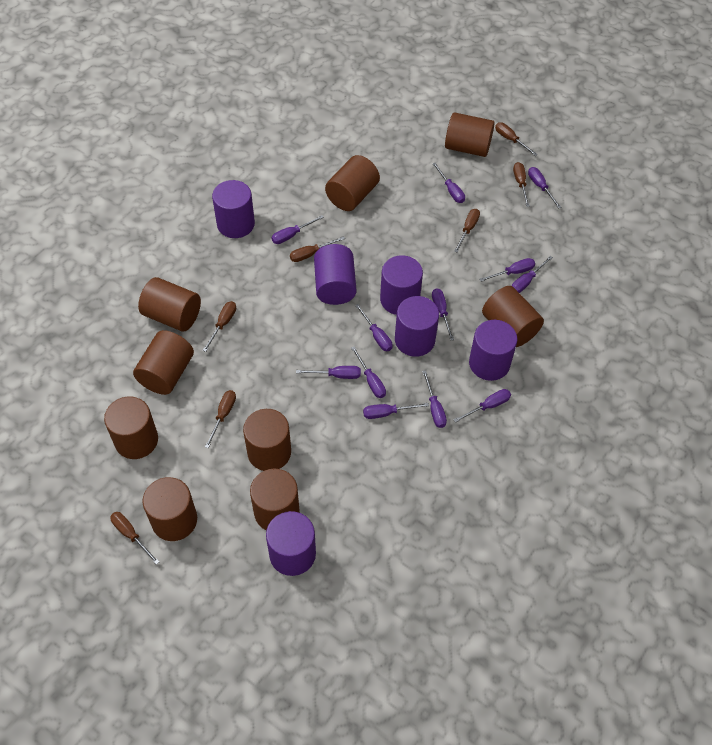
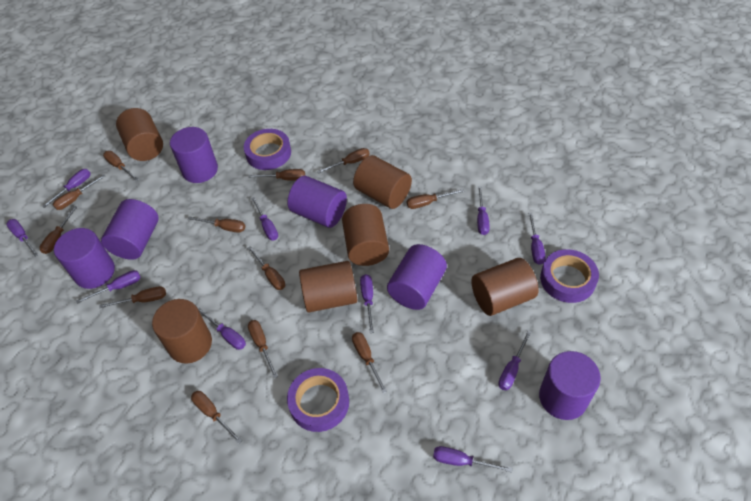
brown cylinder: 9 -> 6
brown screwdriver: 7 -> 12
purple screwdriver: 12 -> 10
purple tape: 0 -> 3

